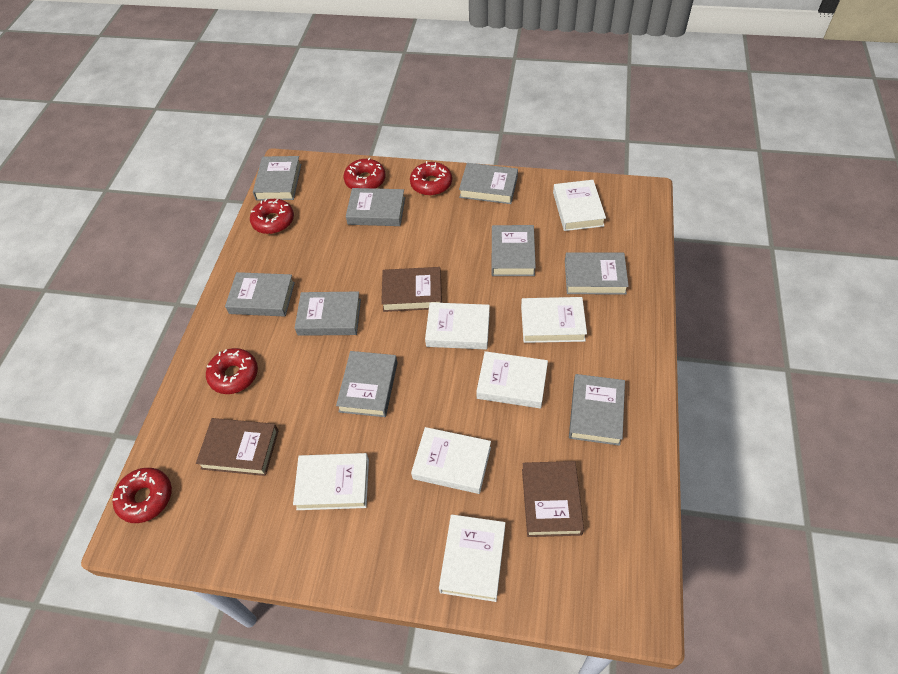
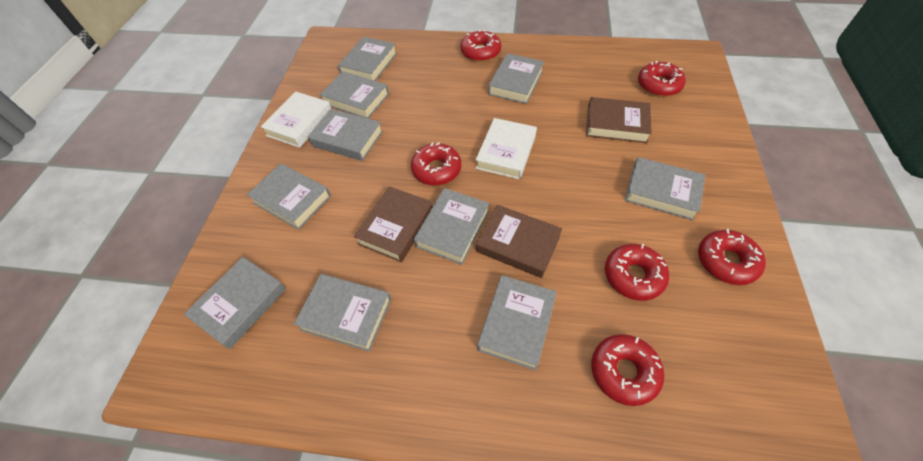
grey book: 9 -> 10
red donut: 5 -> 6
white book: 7 -> 2

